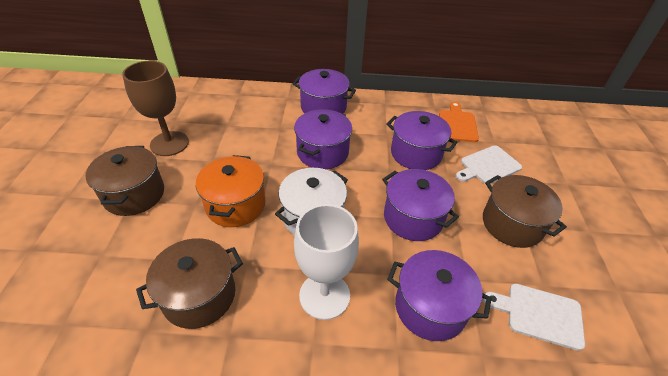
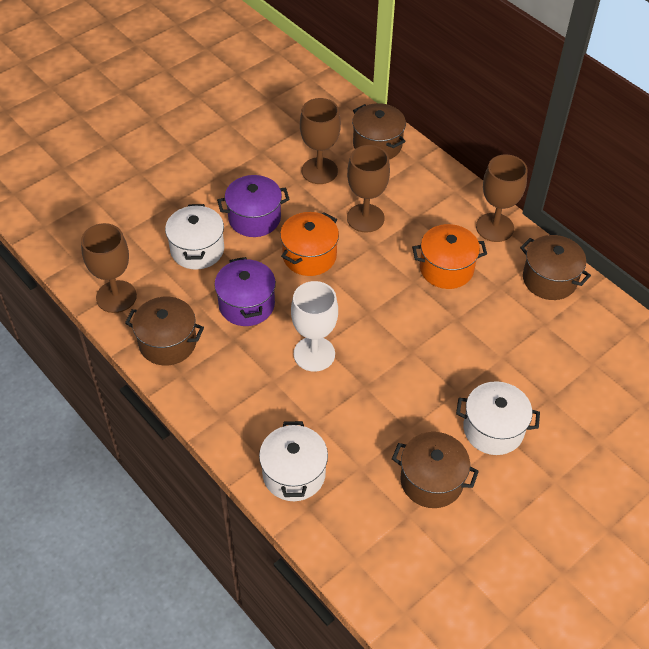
brown goblet: 1 -> 4
brown pot: 3 -> 4
orange cutting board: 1 -> 0
orange pot: 1 -> 2
purple pot: 5 -> 2
white cutting board: 2 -> 0
white pot: 1 -> 3

